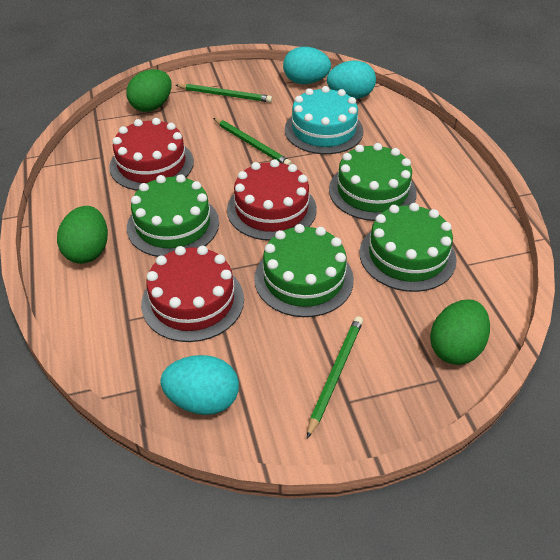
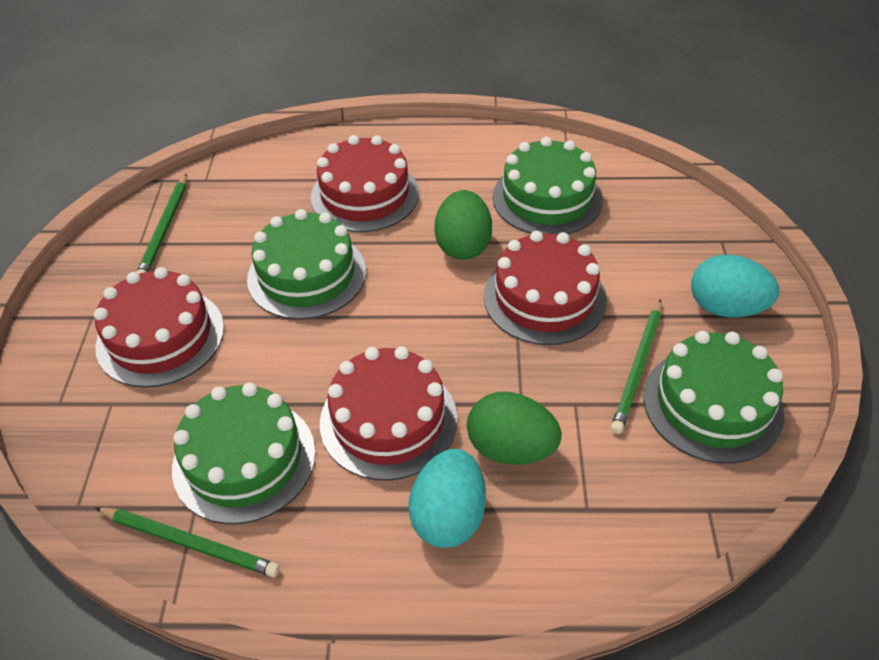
green egg: 3 -> 2
red cake: 3 -> 4
turquoise cake: 1 -> 0
turquoise egg: 3 -> 2

